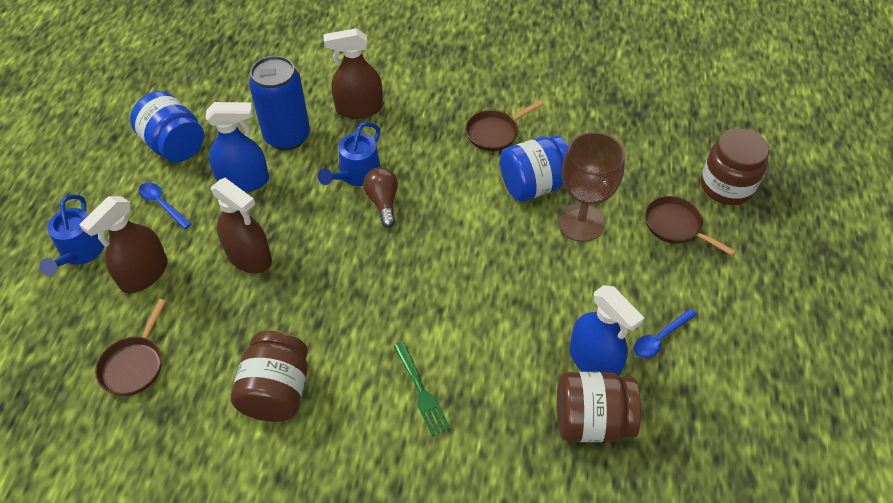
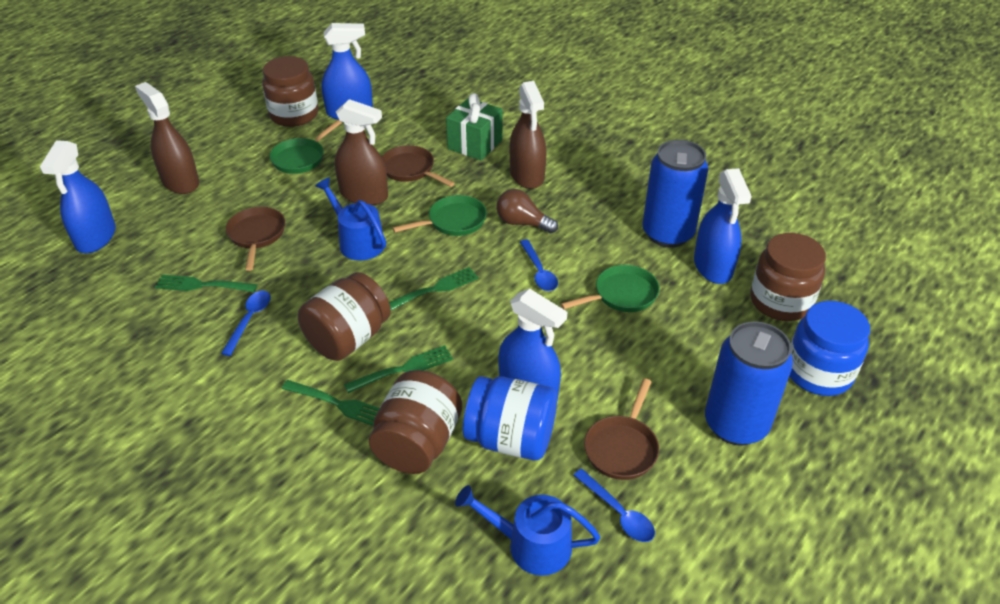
blue can: 1 -> 2
blue spoon: 2 -> 3
blue spray bottle: 2 -> 4
brown goblet: 1 -> 0
brown jar: 3 -> 4
green fork: 1 -> 4
green gift: 0 -> 1
green pan: 0 -> 3

